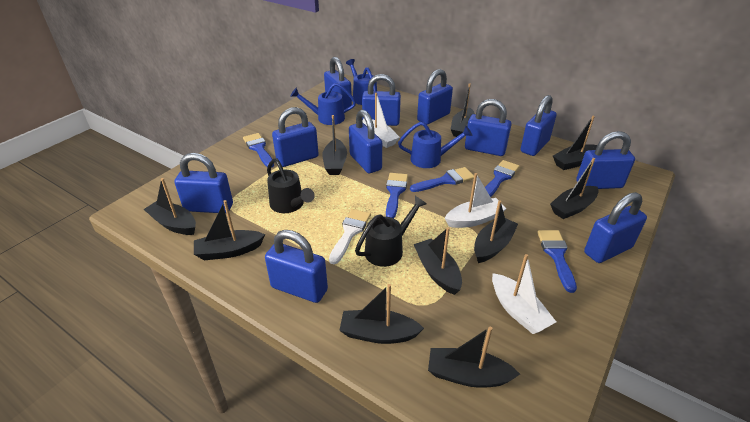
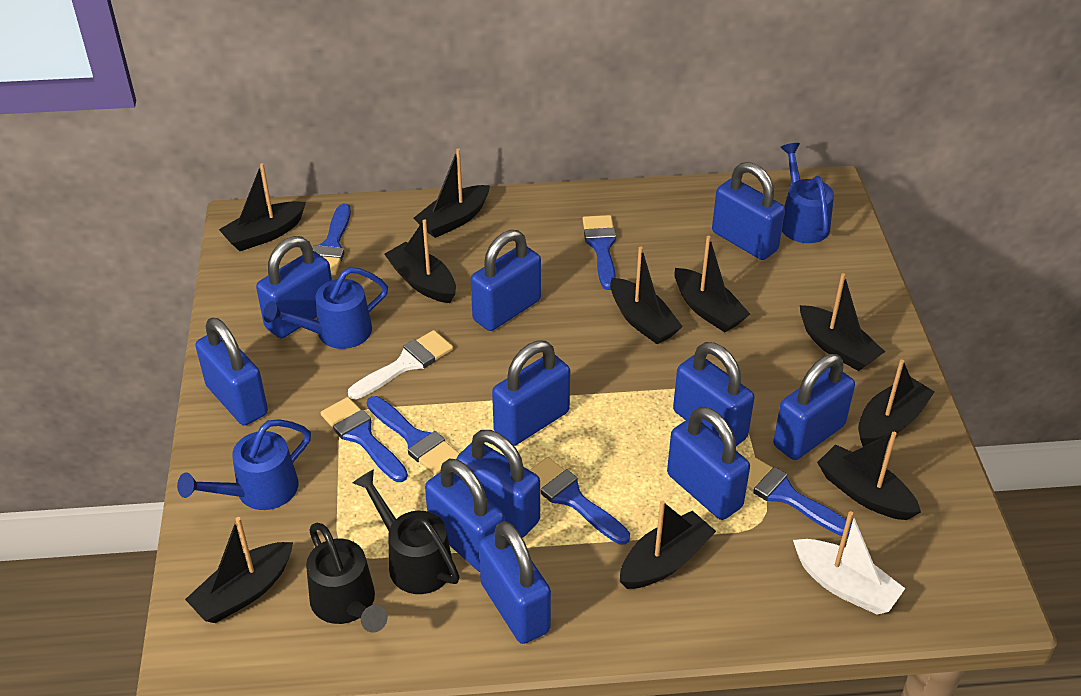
blue brush: 5 -> 6
white boat: 3 -> 1

